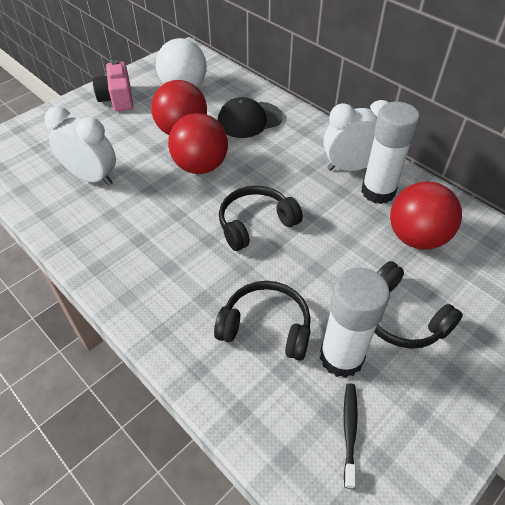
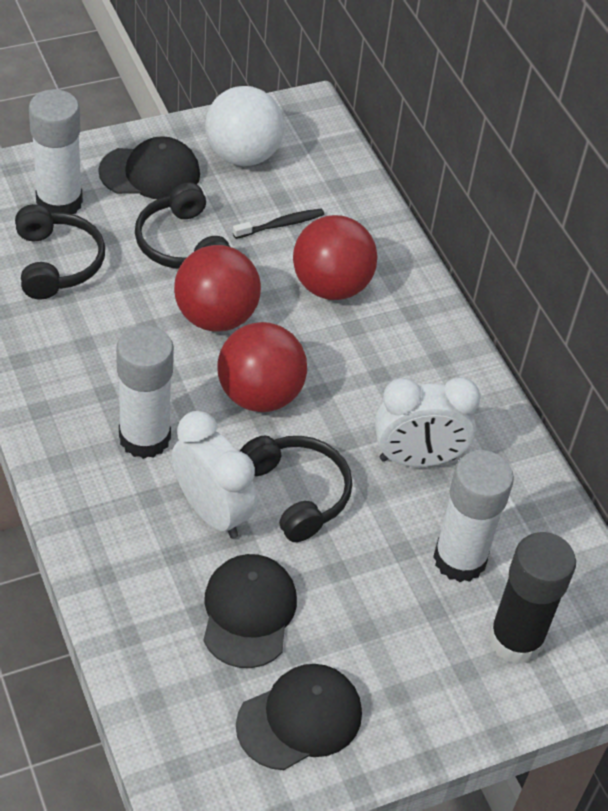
black cap: 1 -> 3
black glue stick: 0 -> 1
pink camera: 1 -> 0
white glue stick: 2 -> 3

